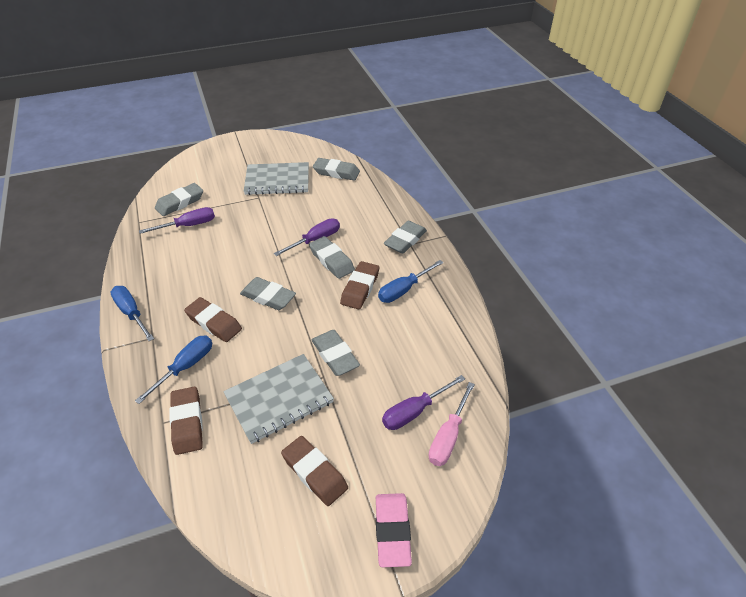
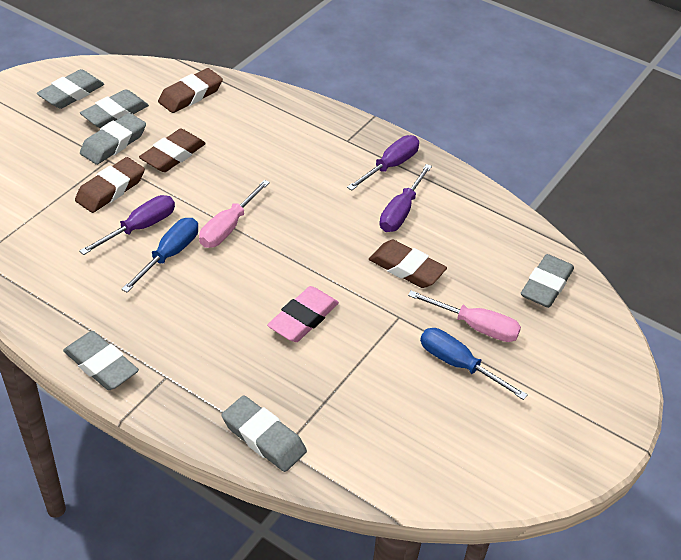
blue screwdriver: 3 -> 2
grey notebook: 2 -> 0
pink screwdriver: 1 -> 2

